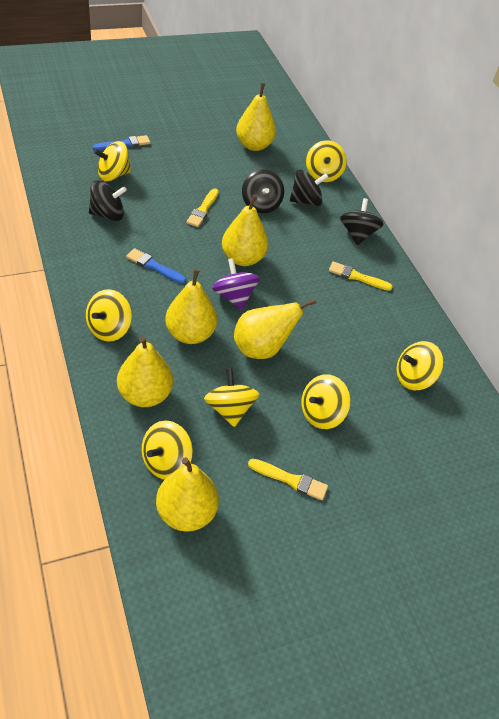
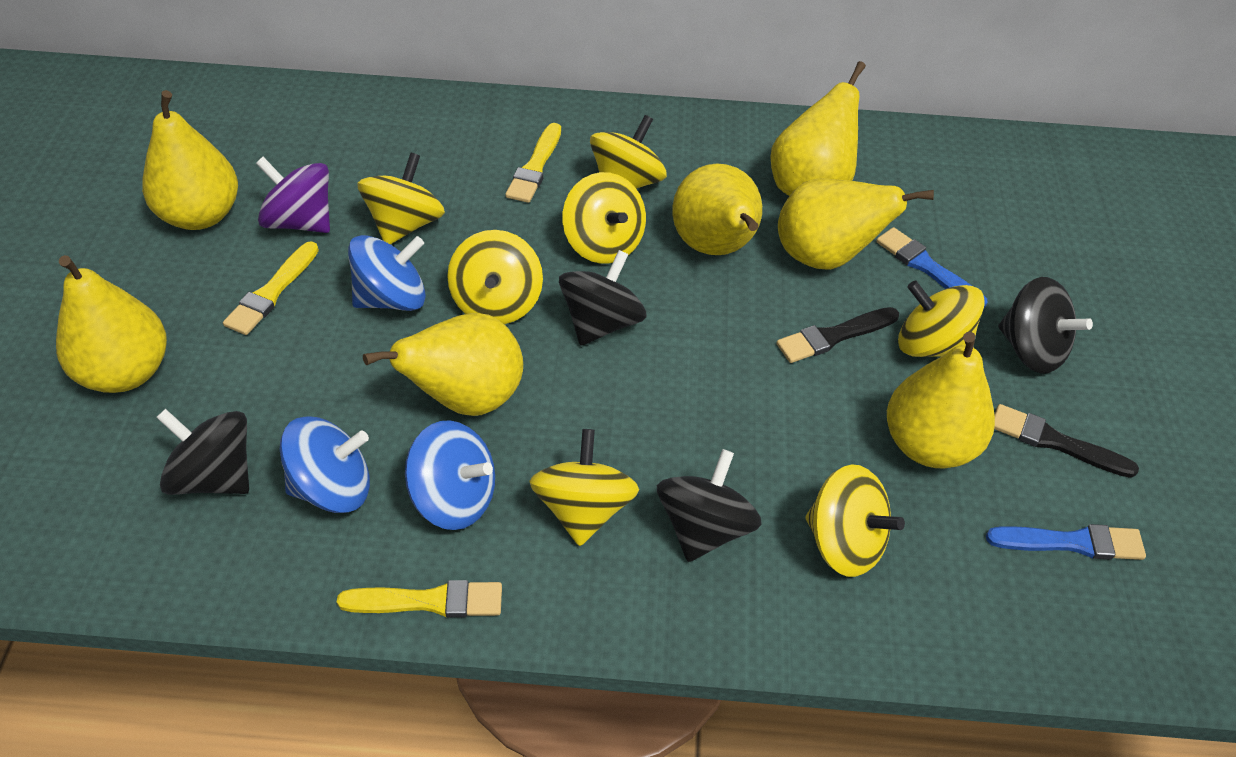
black brush: 0 -> 2
blue spinning top: 0 -> 3
yellow pear: 6 -> 7

